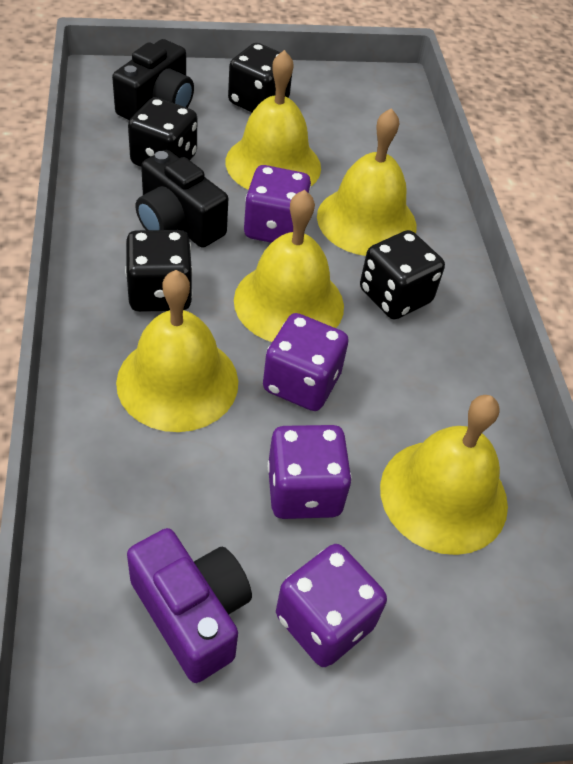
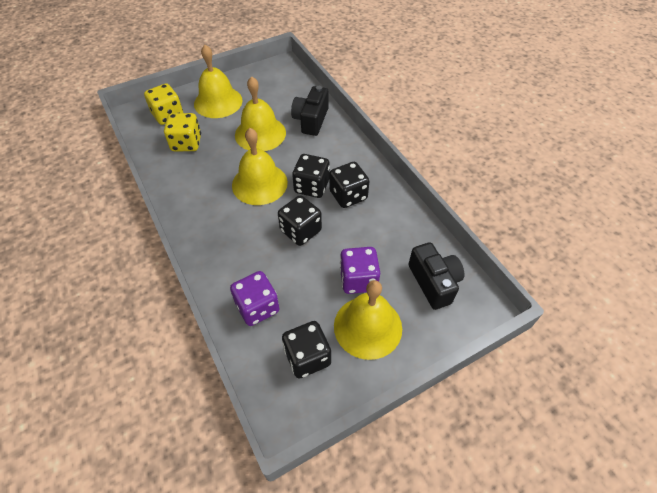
purple camera: 1 -> 0
purple dice: 4 -> 2
yellow bell: 5 -> 4
yellow dice: 0 -> 2

